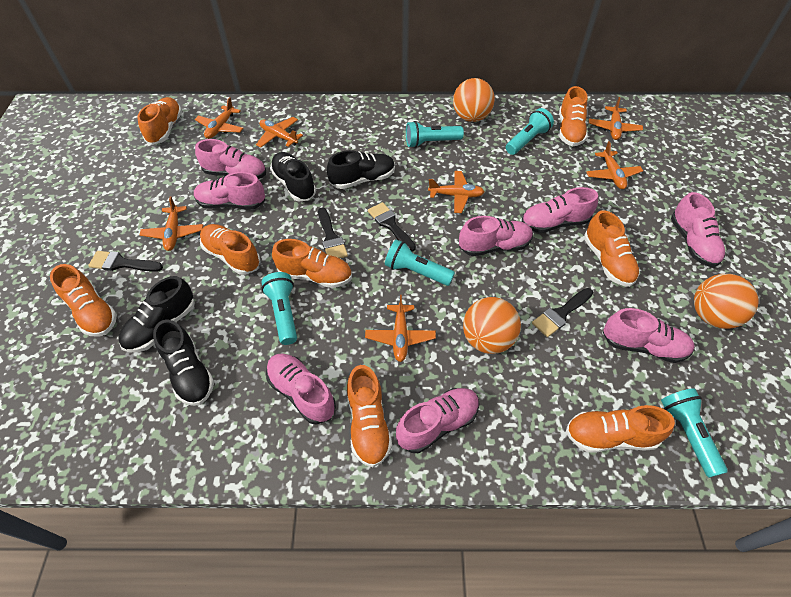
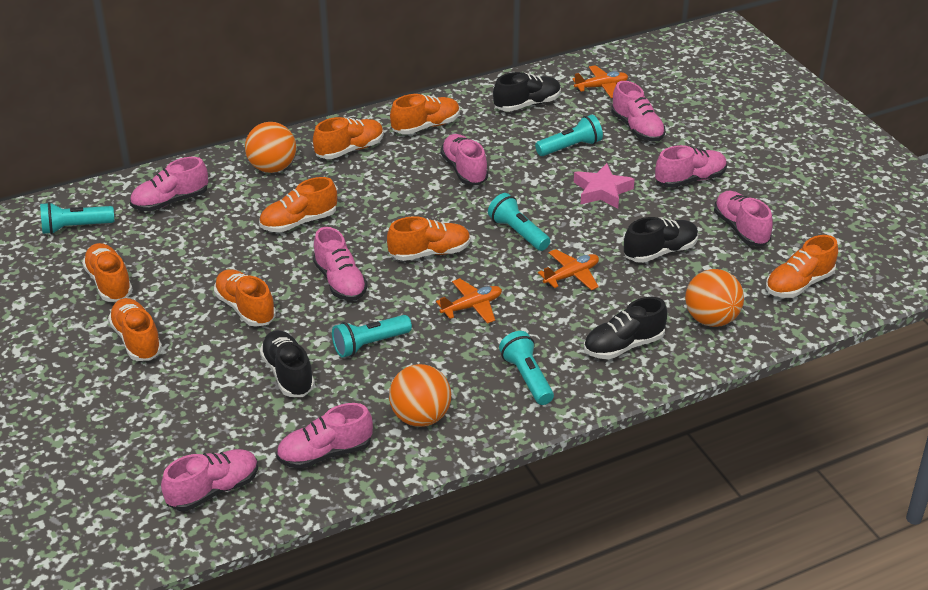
black brush: 4 -> 0
orange plane: 7 -> 3
pink star: 0 -> 1

